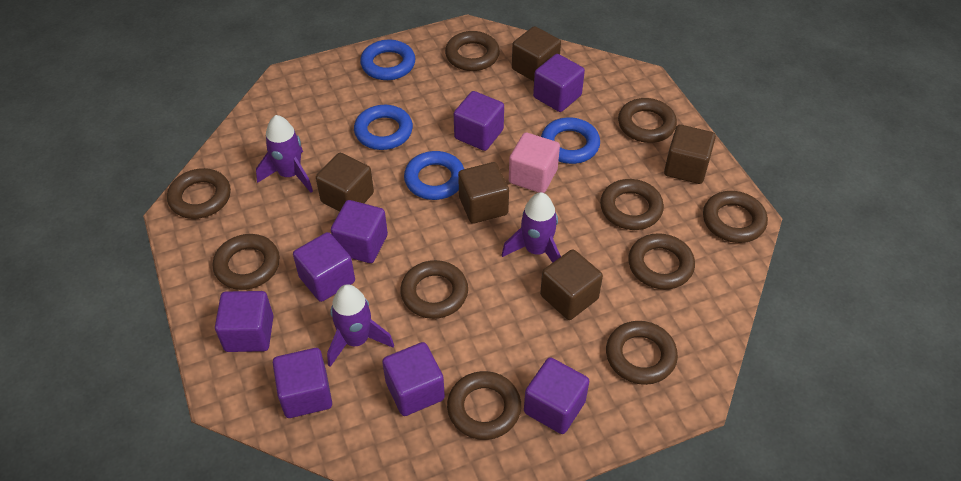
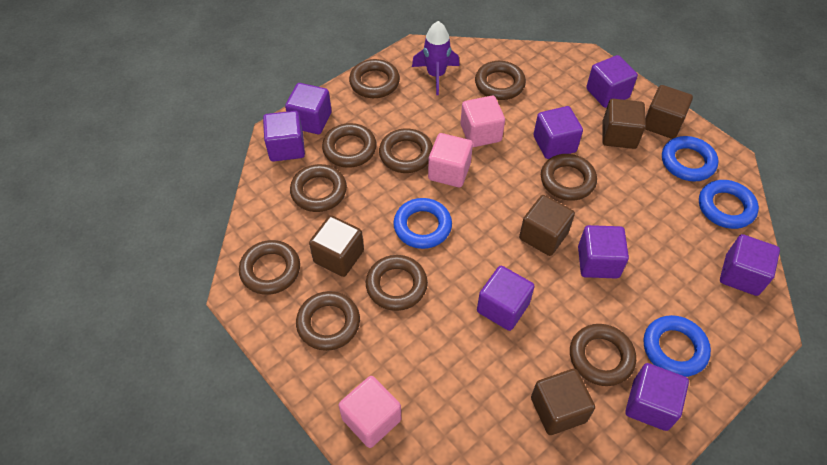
pink cube: 1 -> 3
purple rocket: 3 -> 1

